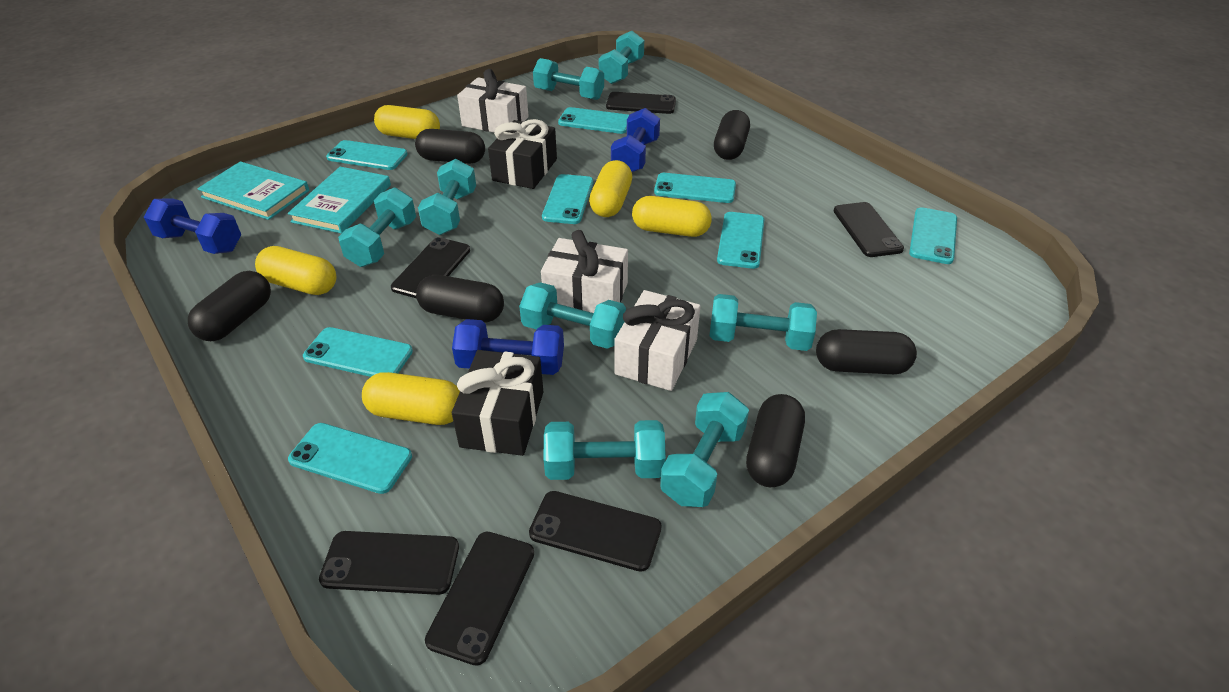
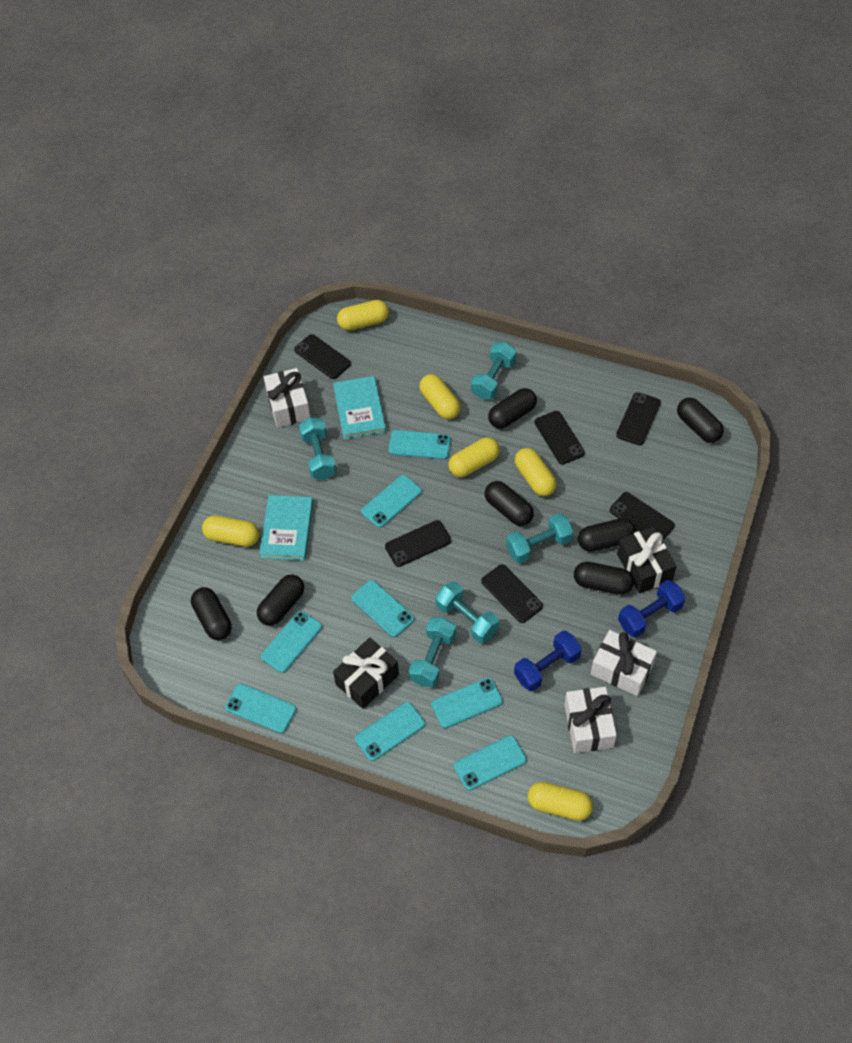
black capsule: 6 -> 7
blue dumbbell: 3 -> 2
turquoise dumbbell: 8 -> 5
yellow capsule: 5 -> 6

